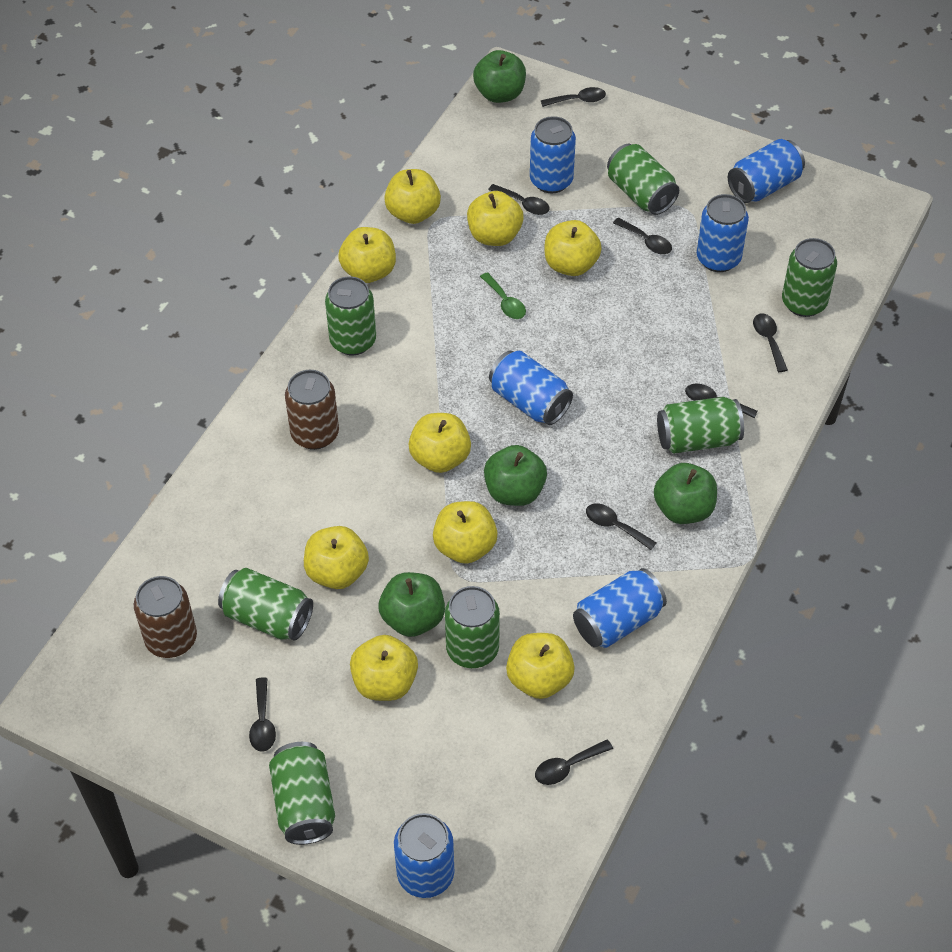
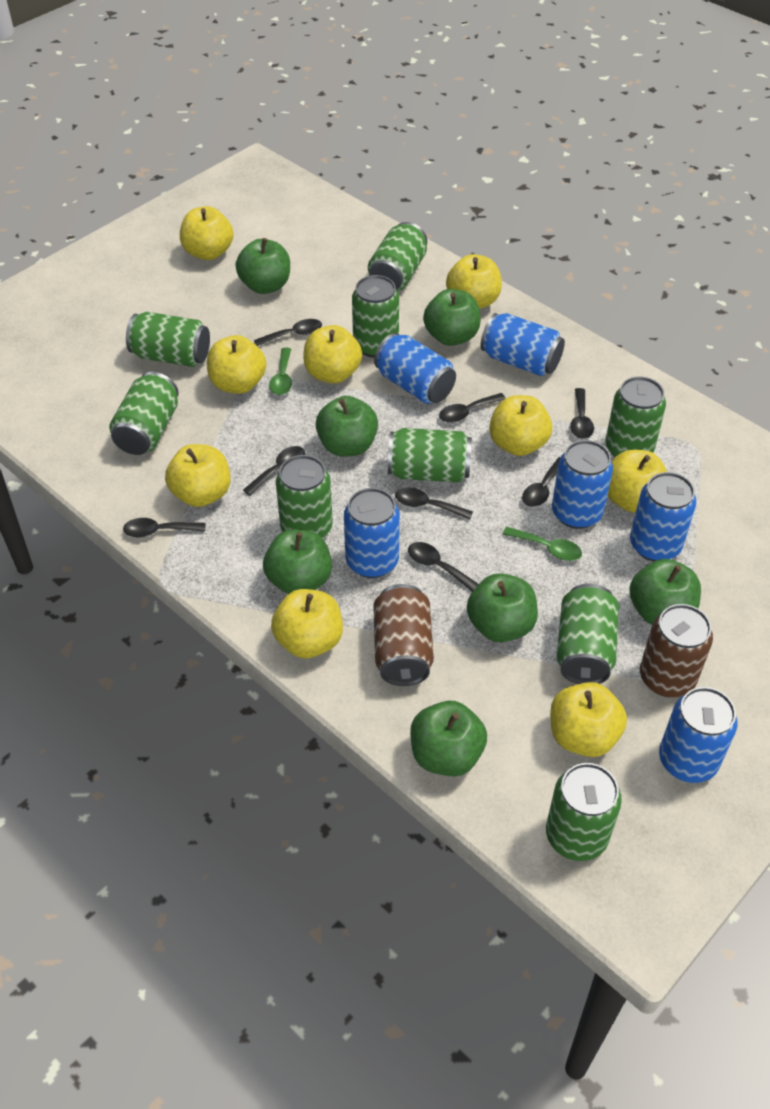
green apple: 4 -> 7
green can: 7 -> 9
green spoon: 1 -> 2

